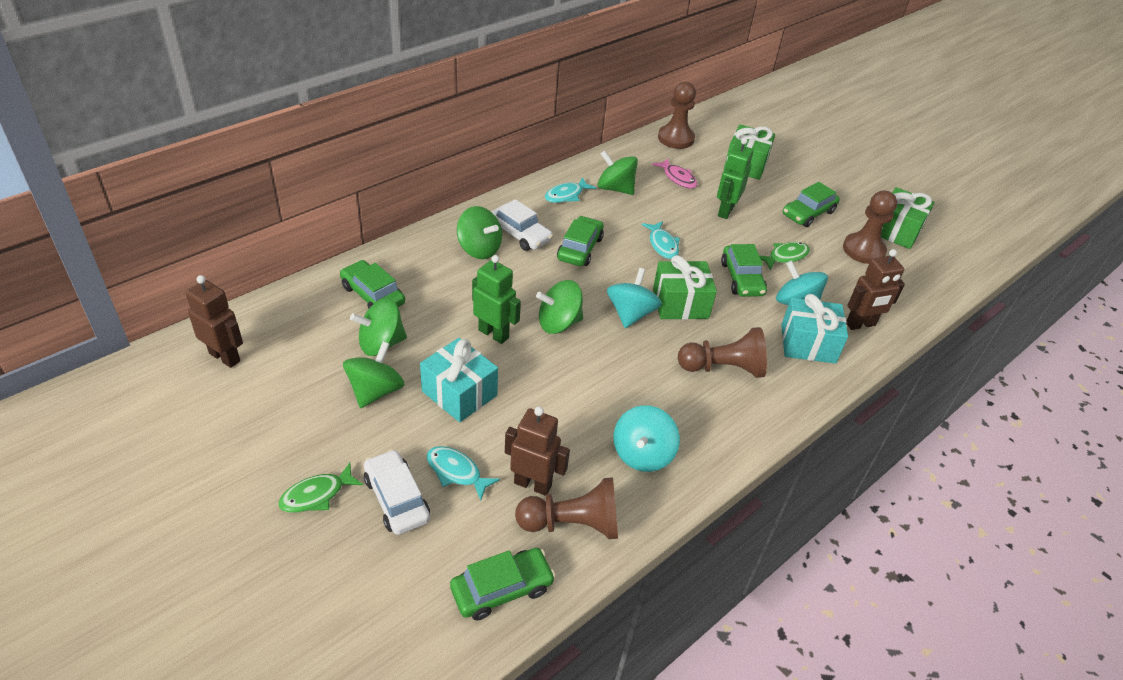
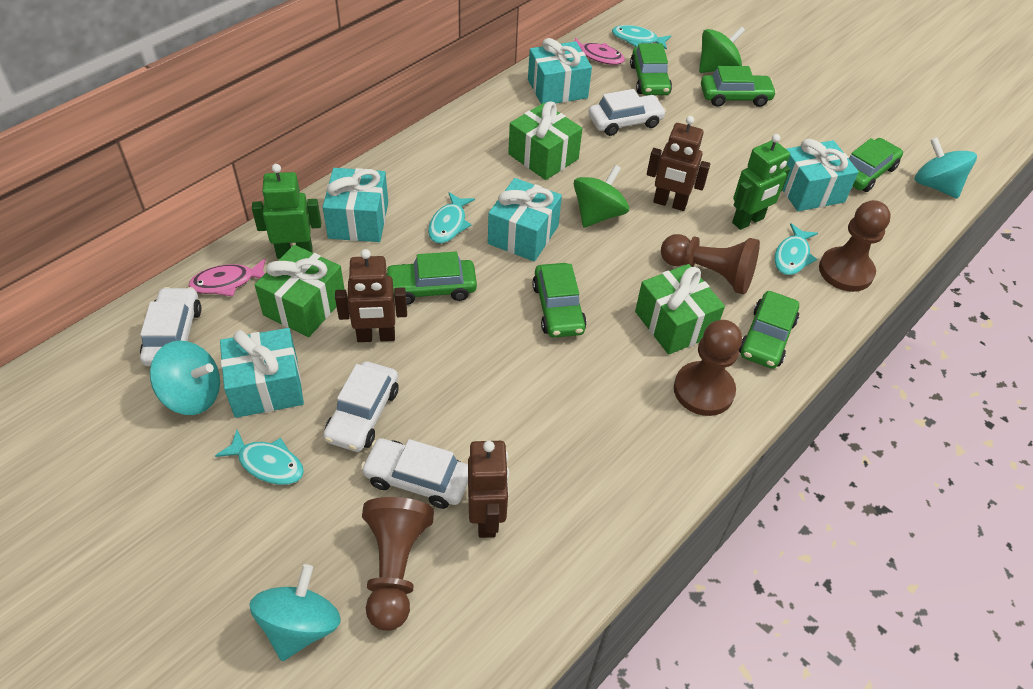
green car: 5 -> 6
green fish: 2 -> 0
green spinning top: 5 -> 2
pink fish: 1 -> 2
turquoise fish: 3 -> 4
turquoise gift: 2 -> 5
white car: 2 -> 4

